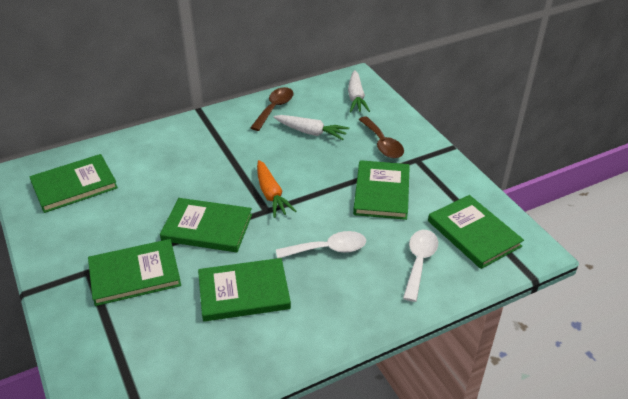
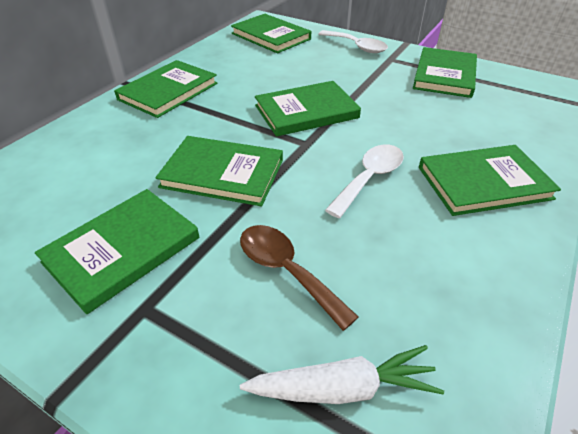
brown spoon: 2 -> 1
green book: 6 -> 7
orange carrot: 1 -> 0
white carrot: 2 -> 1

